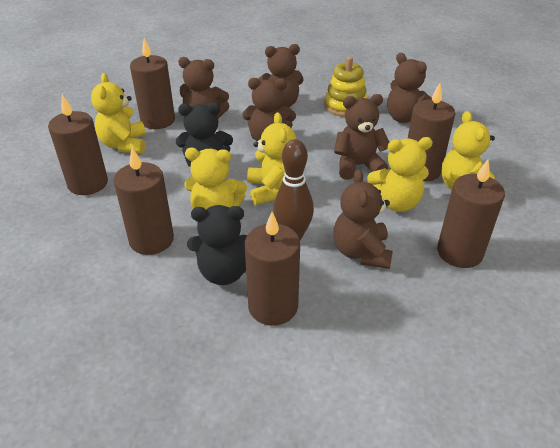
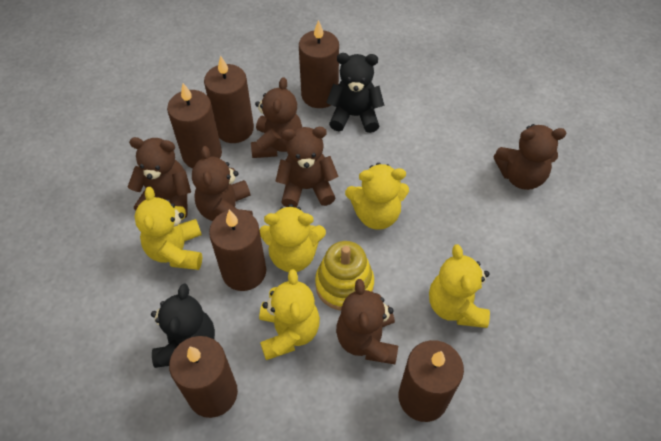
brown bowling pin: 1 -> 0

